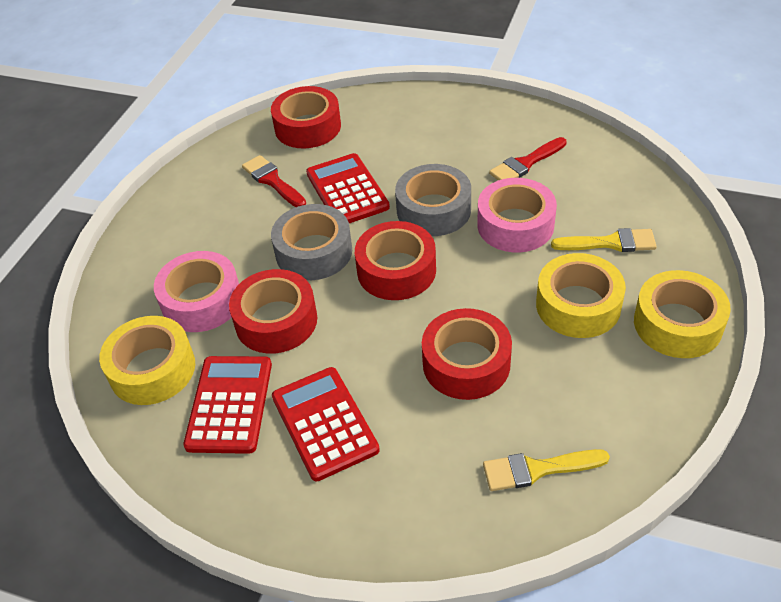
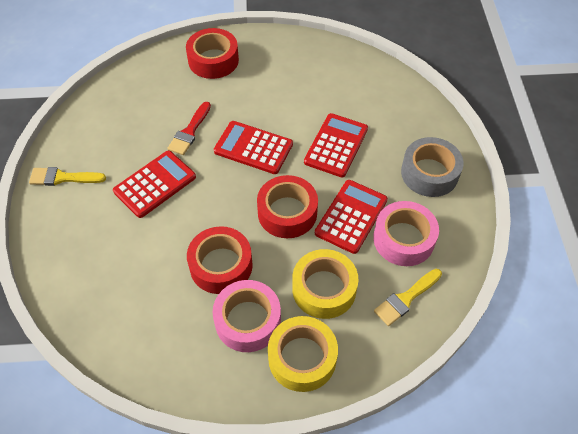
grey tape: 2 -> 1
red brush: 2 -> 1
red calculator: 3 -> 4
red tape: 4 -> 3
yellow tape: 3 -> 2

